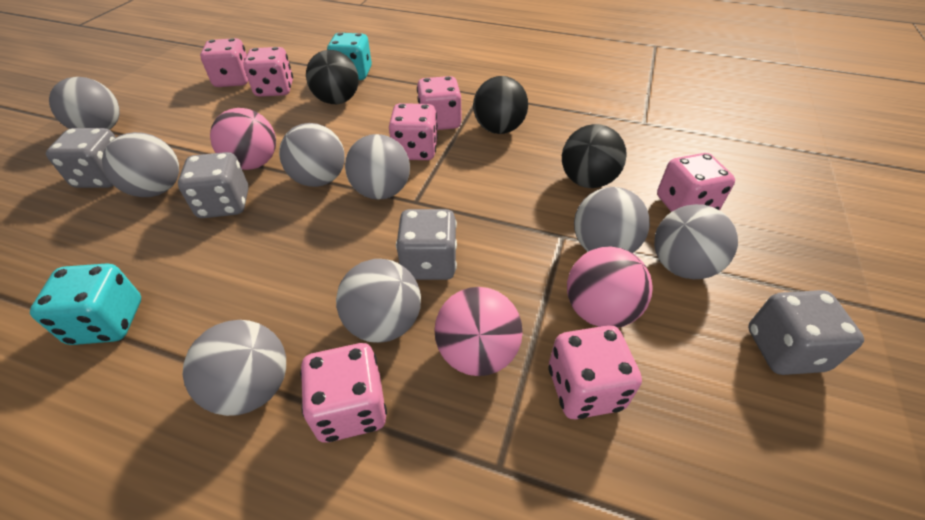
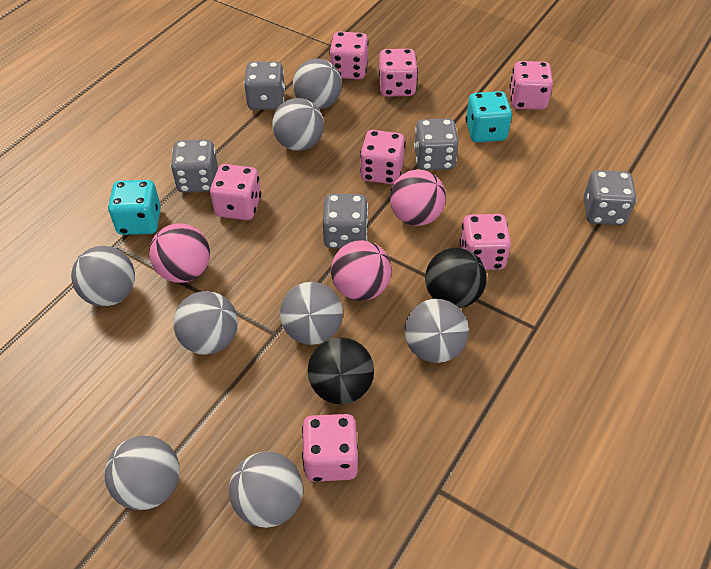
black ball: 3 -> 2
grey dice: 4 -> 5

